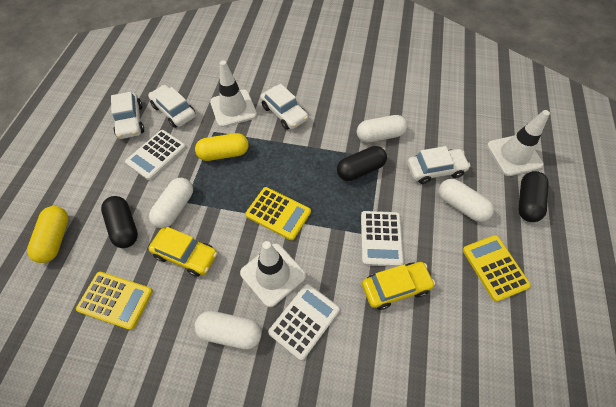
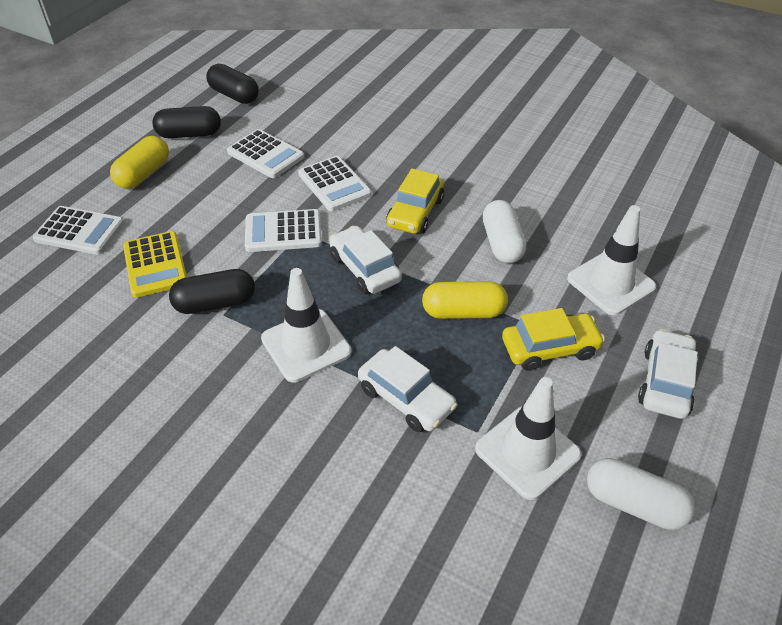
white calculator: 3 -> 4
white capsule: 4 -> 2
white car: 4 -> 3
yellow calculator: 3 -> 1

